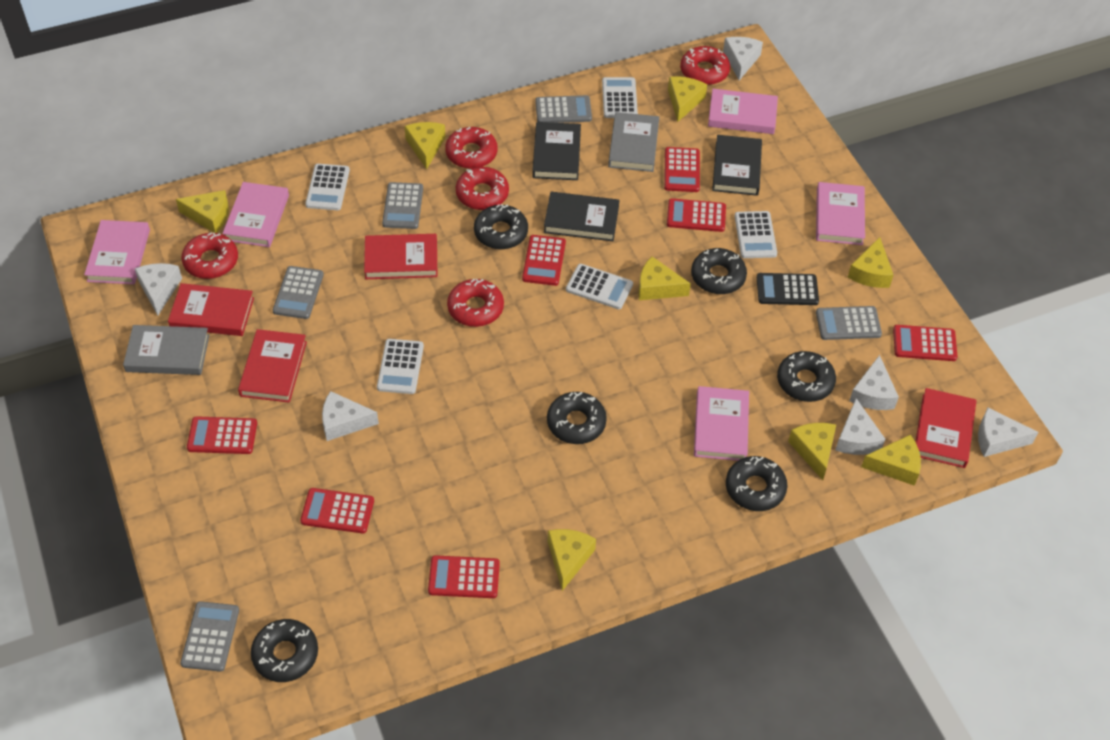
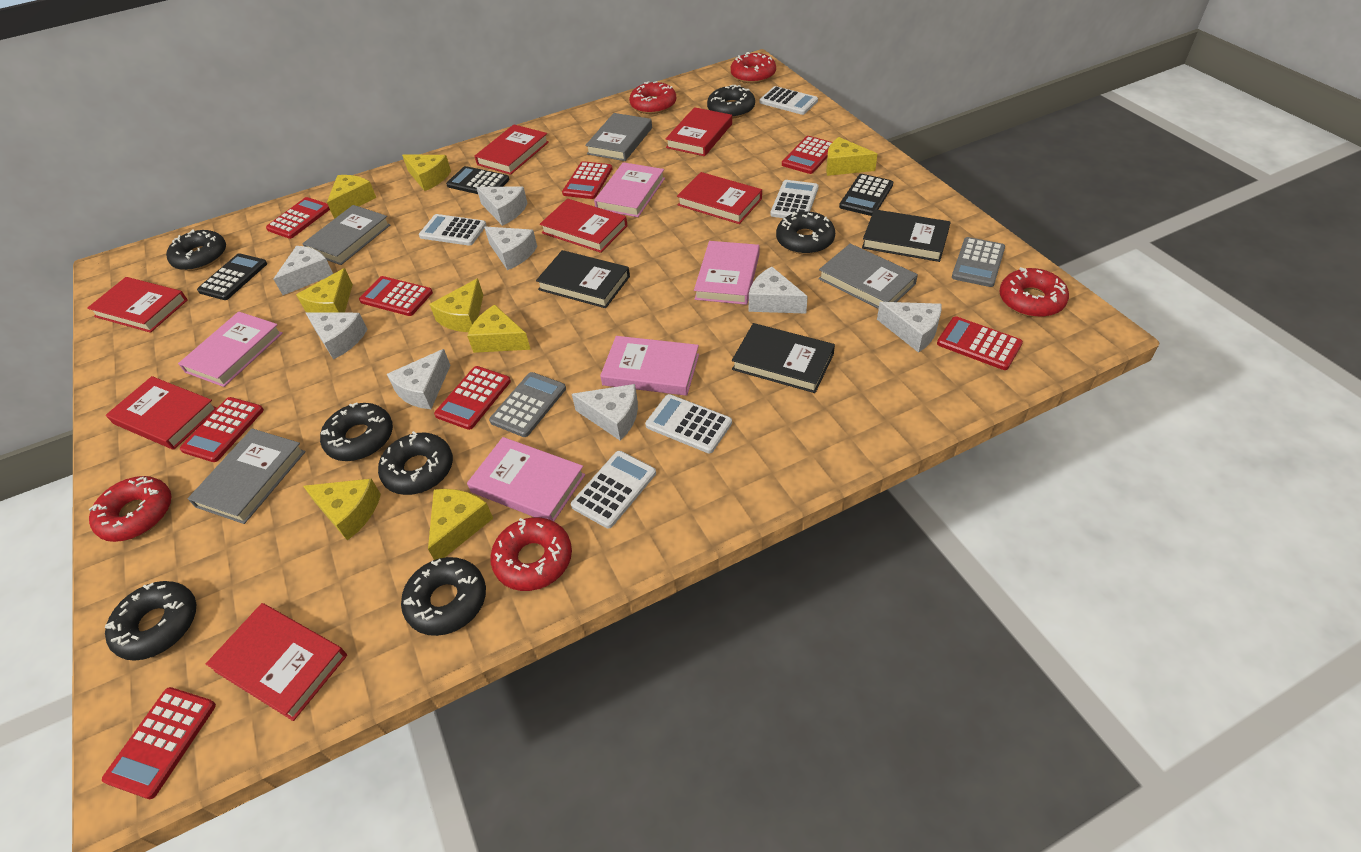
black calculator: 1 -> 3
black donut: 6 -> 7
grey book: 2 -> 4
grey calculator: 5 -> 2
red book: 4 -> 7
red calculator: 7 -> 8
white cheese: 6 -> 8

